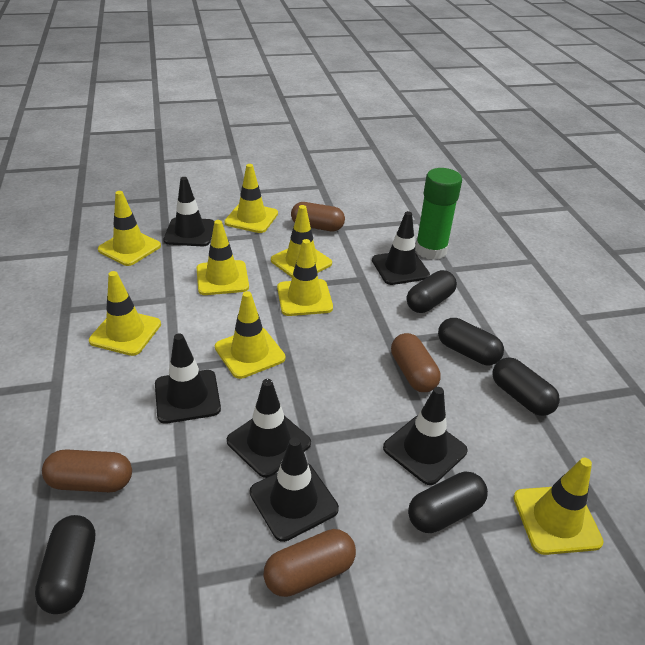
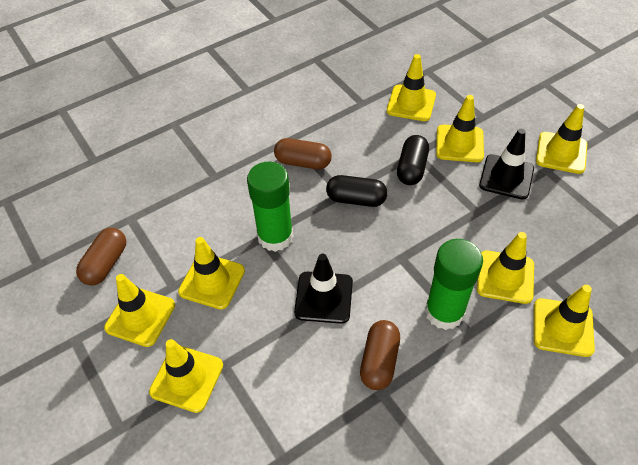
black capsule: 5 -> 2
black traffic cone: 6 -> 2
brown capsule: 4 -> 3
green glue stick: 1 -> 2

